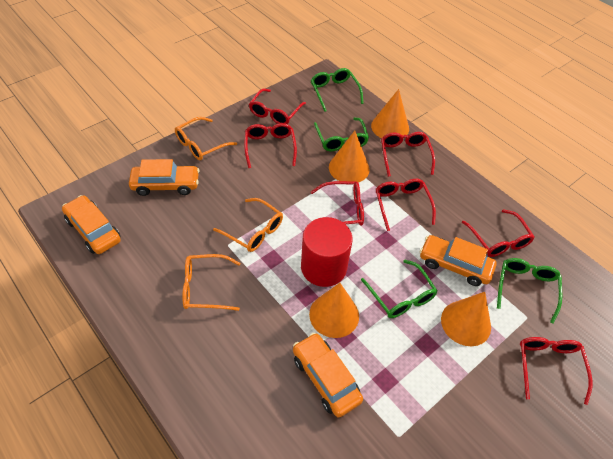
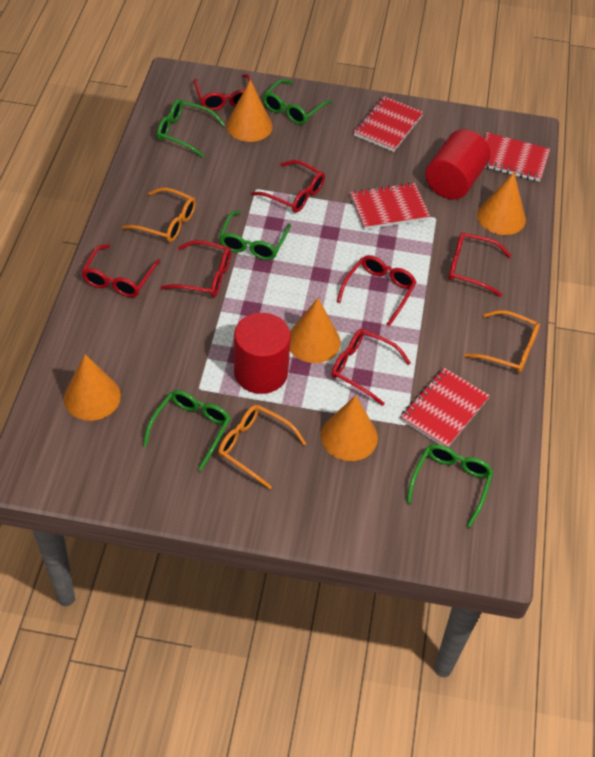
green glasses: 4 -> 5
orange car: 4 -> 0
orange cone: 4 -> 5
red cylinder: 1 -> 2
red notebook: 0 -> 4

